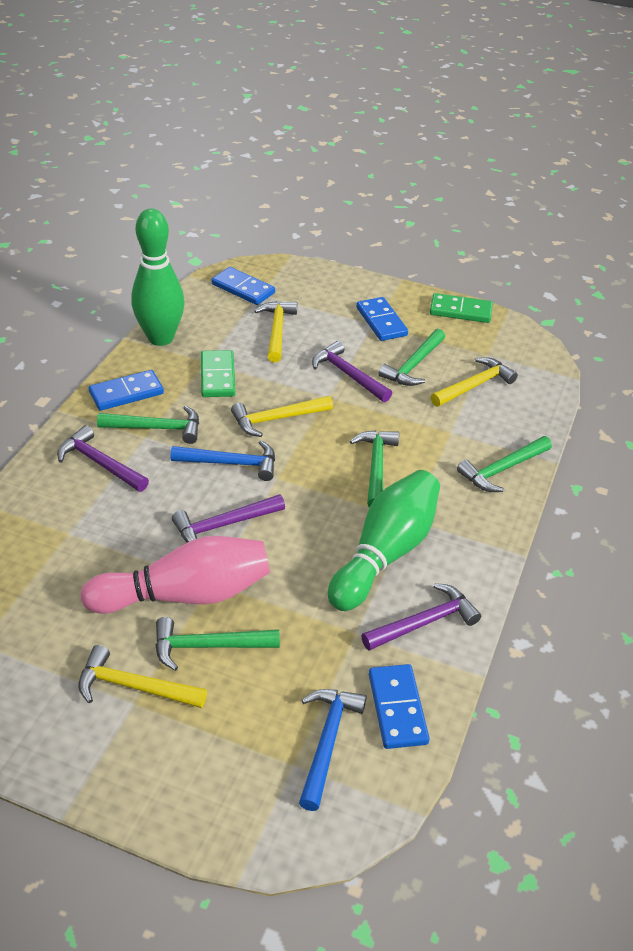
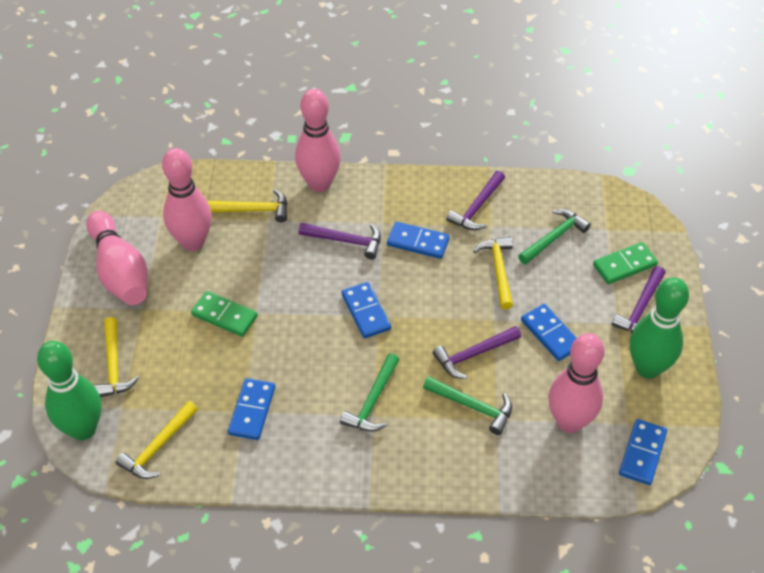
blue domino: 4 -> 5
blue hammer: 2 -> 0
green hammer: 5 -> 3
pink bowling pin: 1 -> 4

